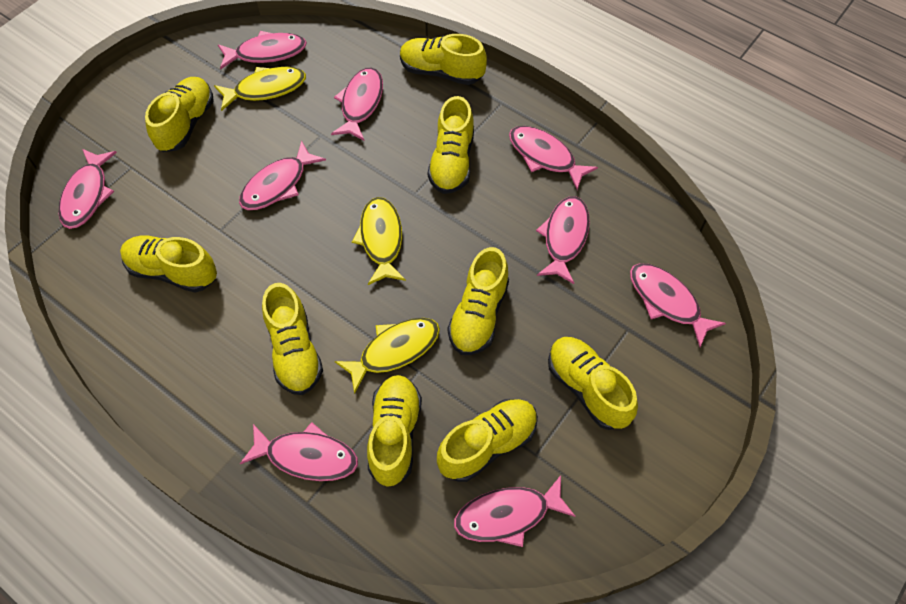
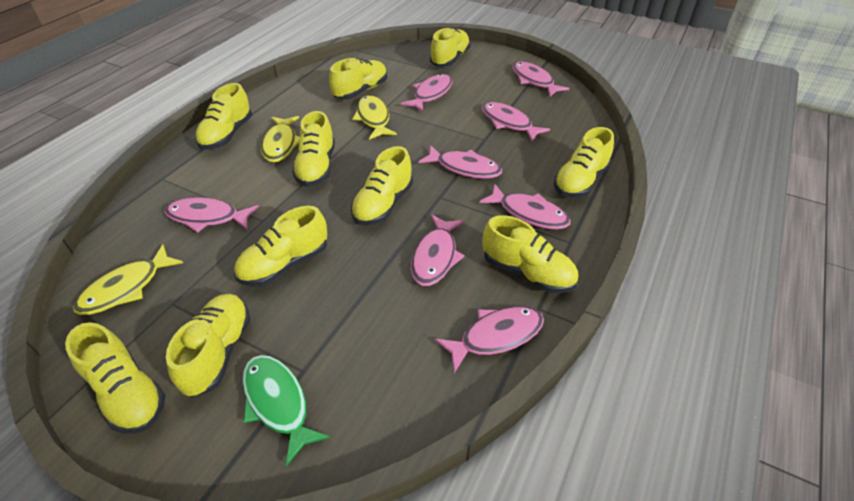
green fish: 0 -> 1
pink fish: 9 -> 8
yellow shoe: 9 -> 10

